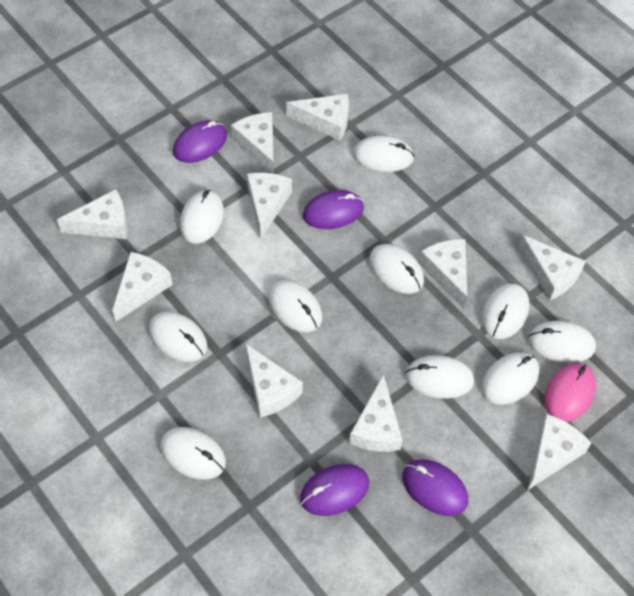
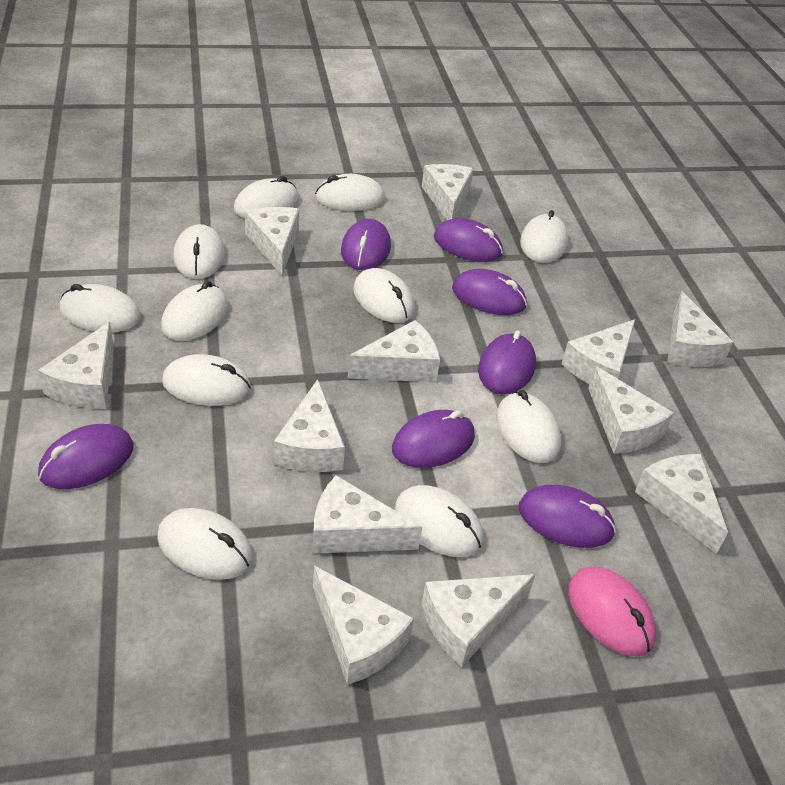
purple mouse: 4 -> 7
white cheese: 10 -> 12
white mouse: 10 -> 11

